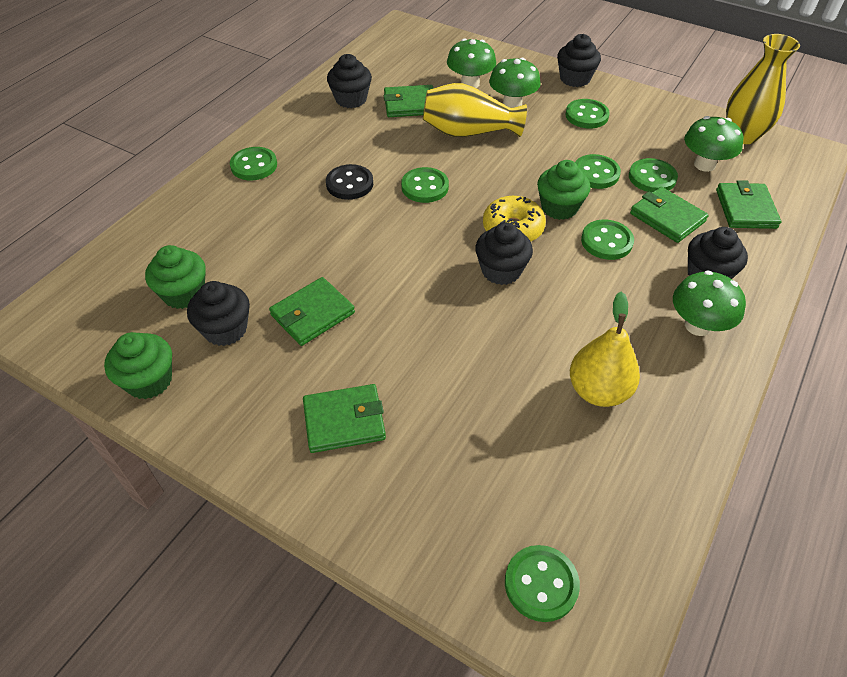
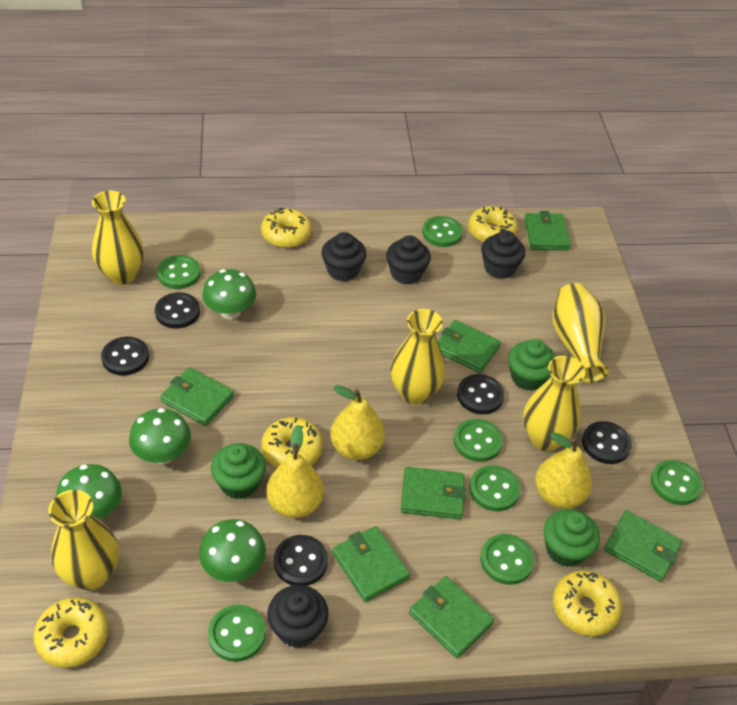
black button: 1 -> 5
black cupcake: 5 -> 4
green wallet: 5 -> 7
yellow donut: 1 -> 5
yellow pear: 1 -> 3
yellow vase: 2 -> 5

